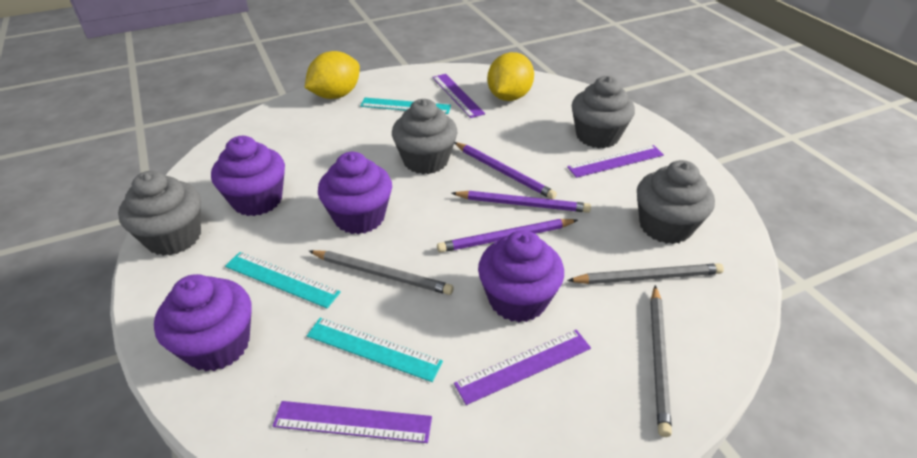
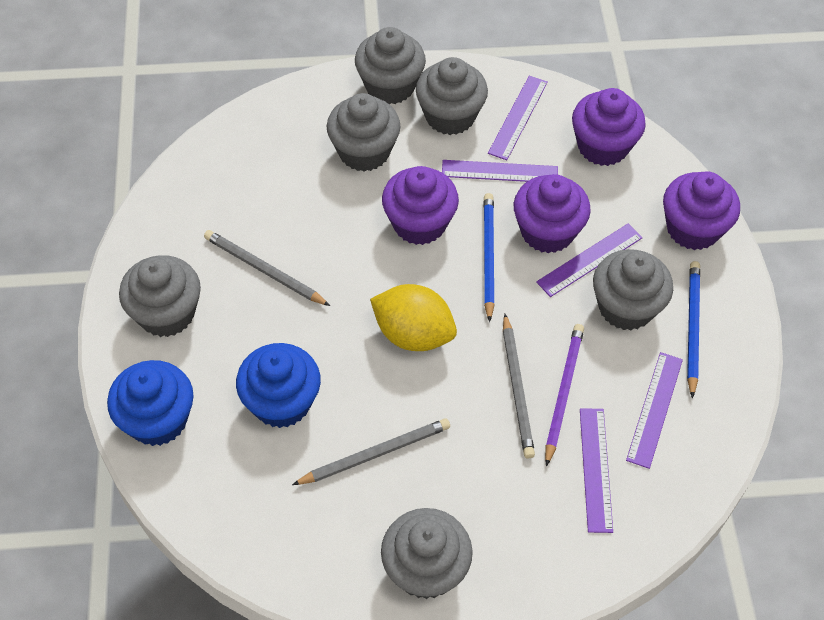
blue cupcake: 0 -> 2
blue pencil: 0 -> 2
grey cupcake: 4 -> 6
purple pencil: 3 -> 1
purple ruler: 4 -> 5
turquoise ruler: 3 -> 0
yellow lemon: 2 -> 1

